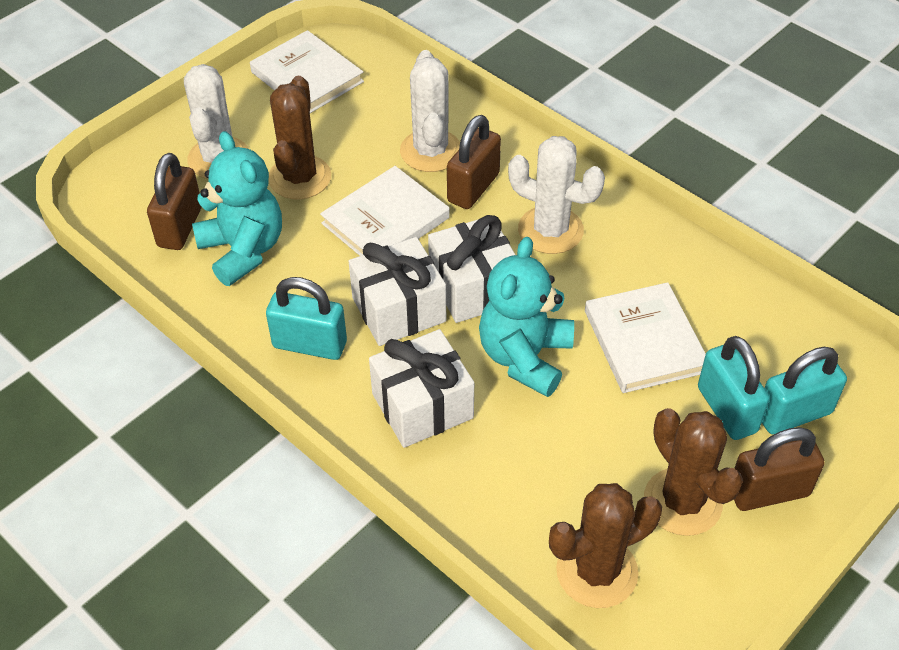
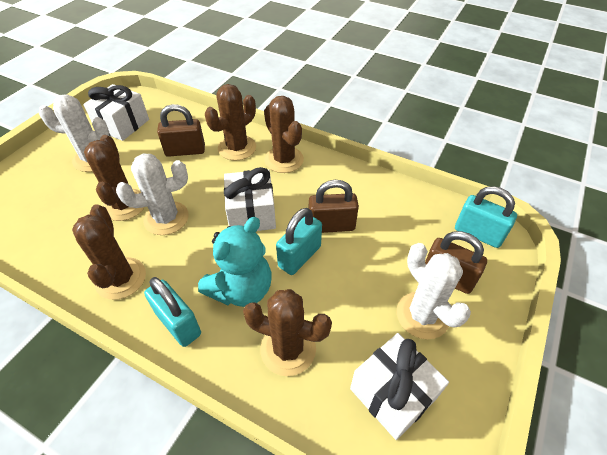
brown cactus: 3 -> 5
turquoise teddy bear: 2 -> 1
white book: 3 -> 0

